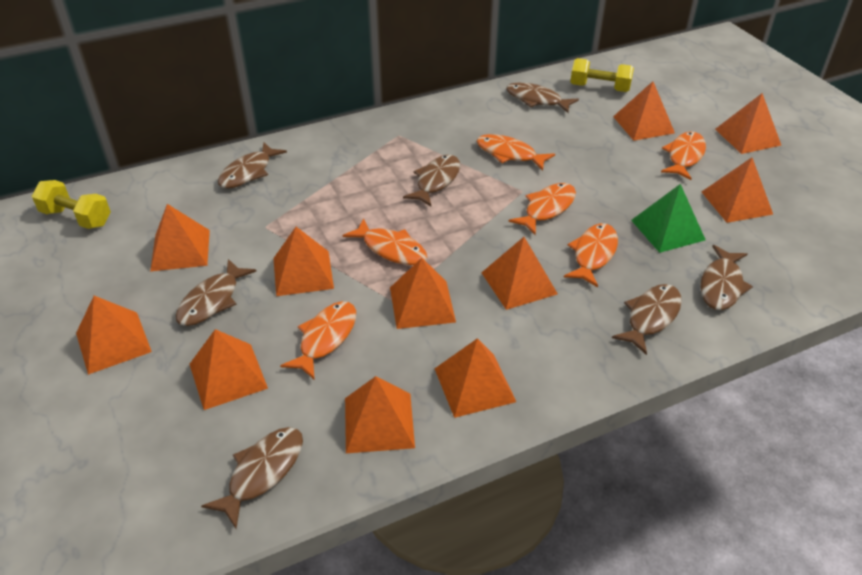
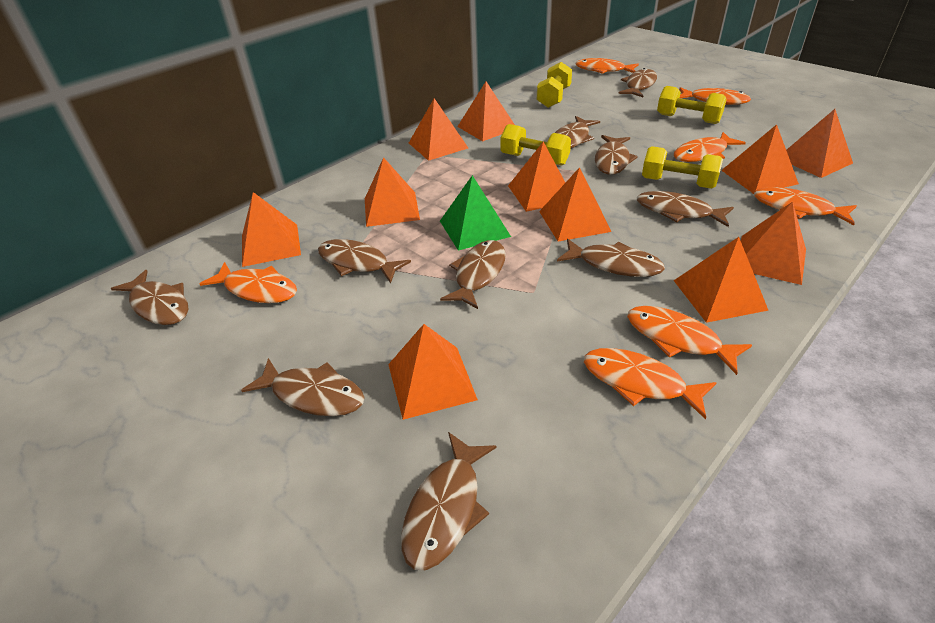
brown fish: 7 -> 10
orange fish: 6 -> 7
yellow dumbbell: 2 -> 4

